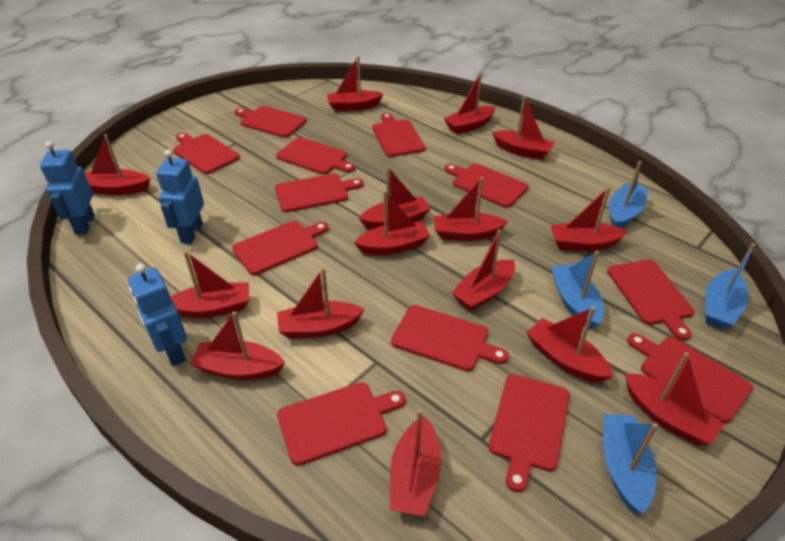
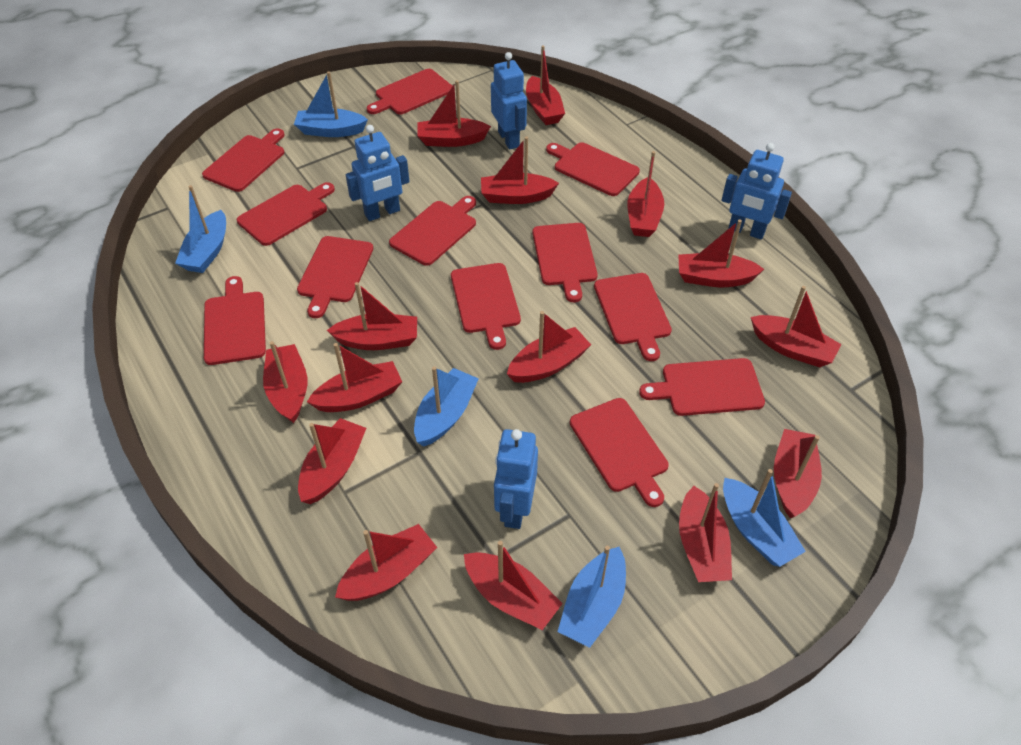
blue boat: 4 -> 5
blue robot: 3 -> 4

